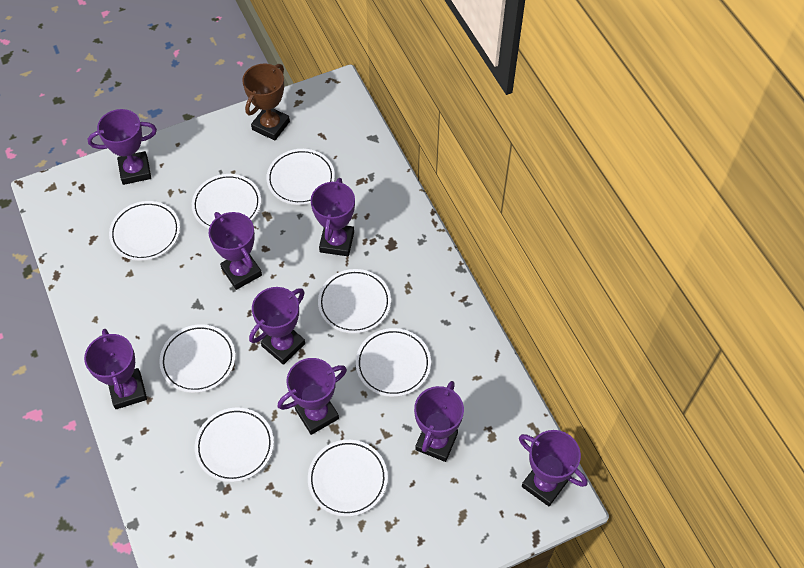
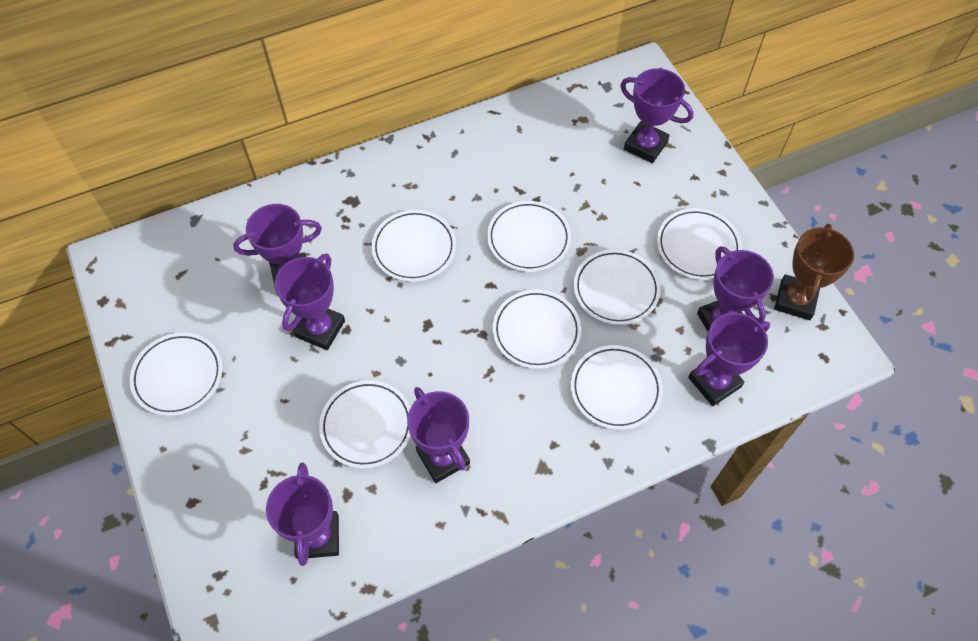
purple trophy: 8 -> 7

